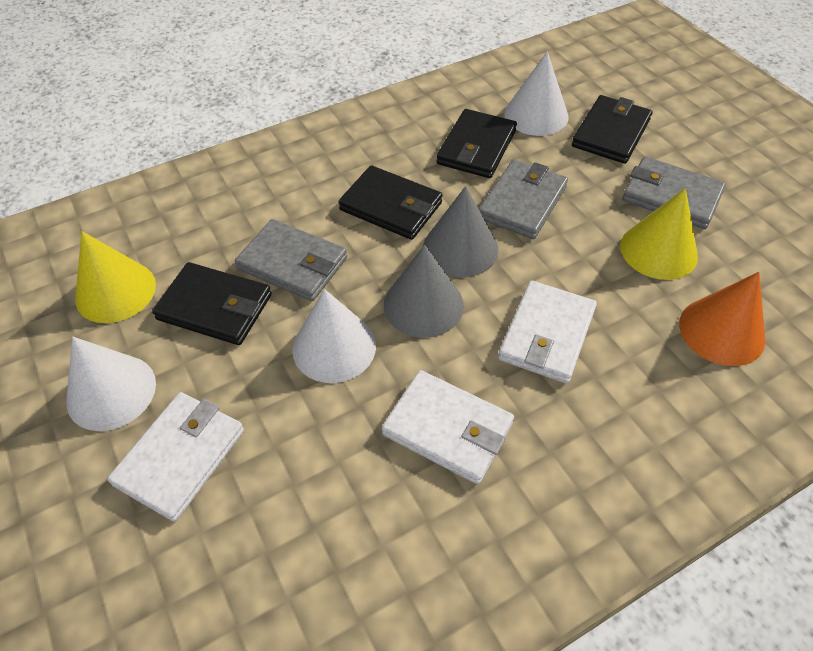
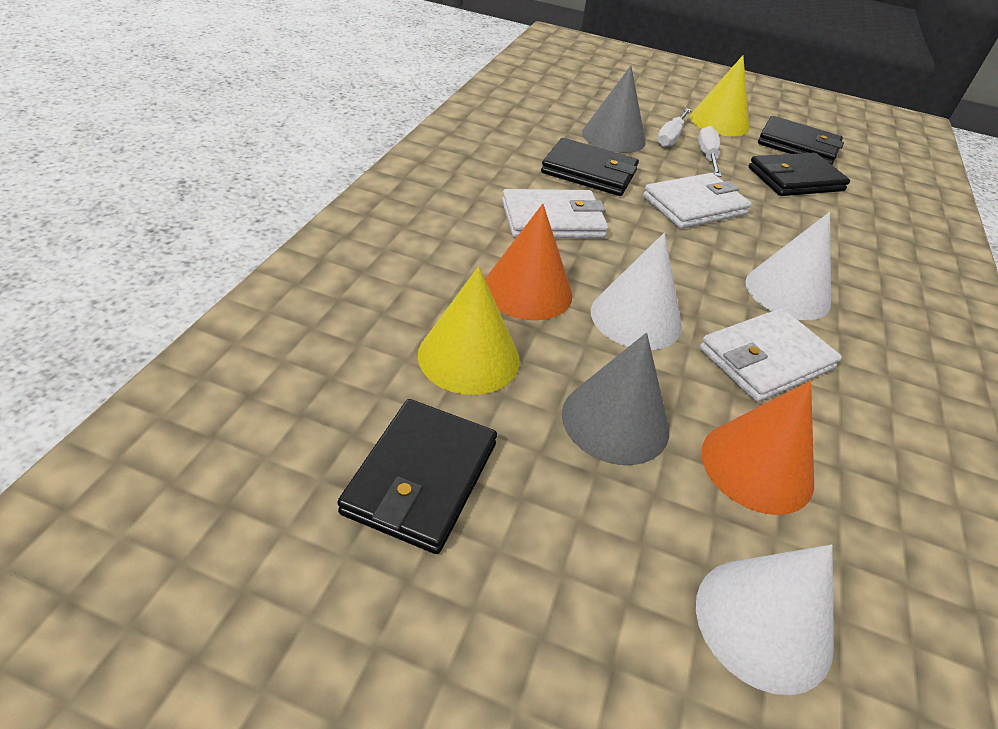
grey wallet: 3 -> 0
orange cone: 1 -> 2
white screwdriver: 0 -> 2

